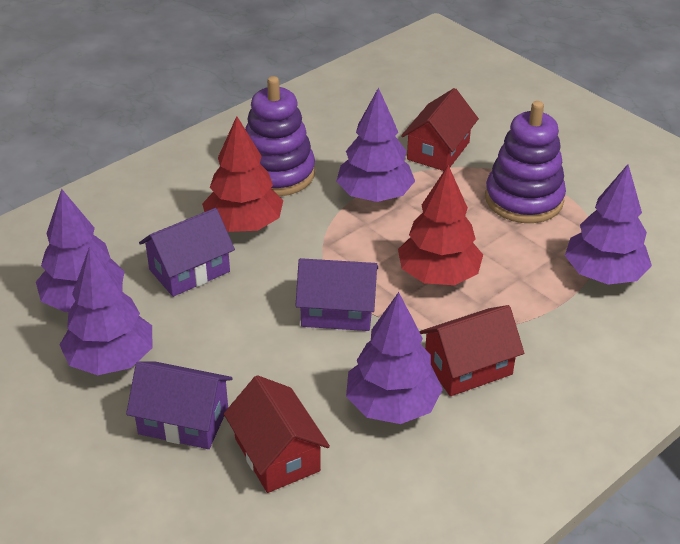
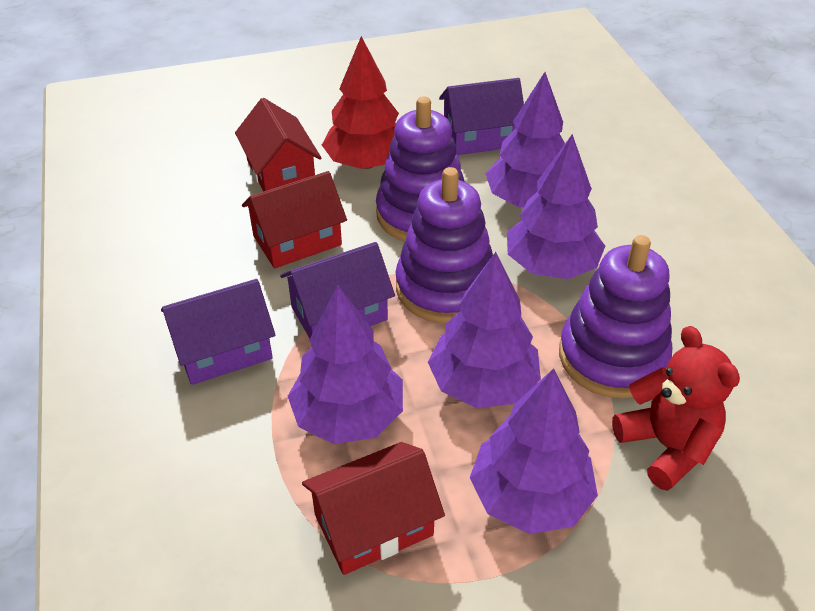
purple stacking toy: 2 -> 3
red teddy bear: 0 -> 1
red tree: 2 -> 1

